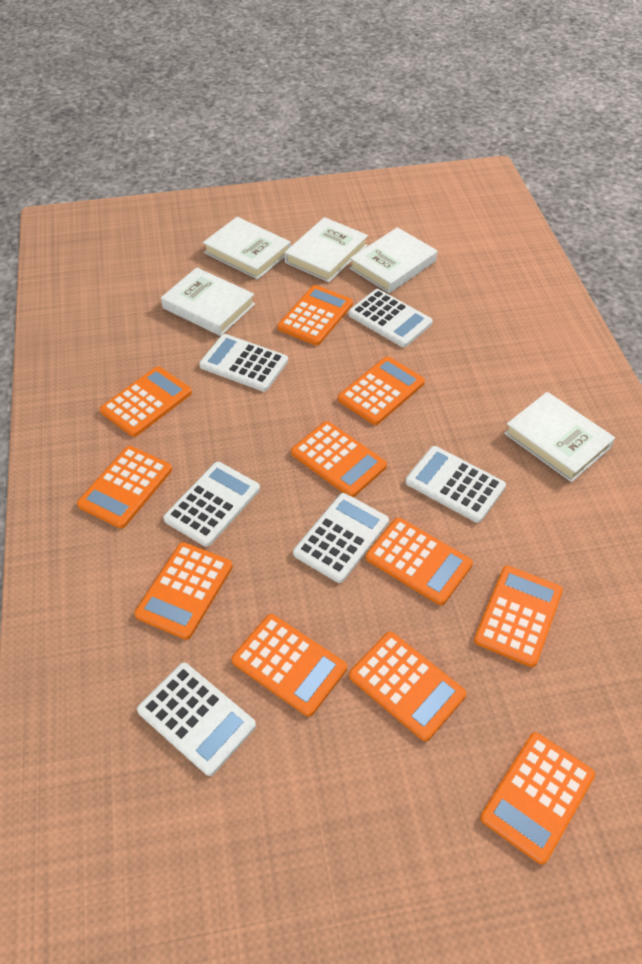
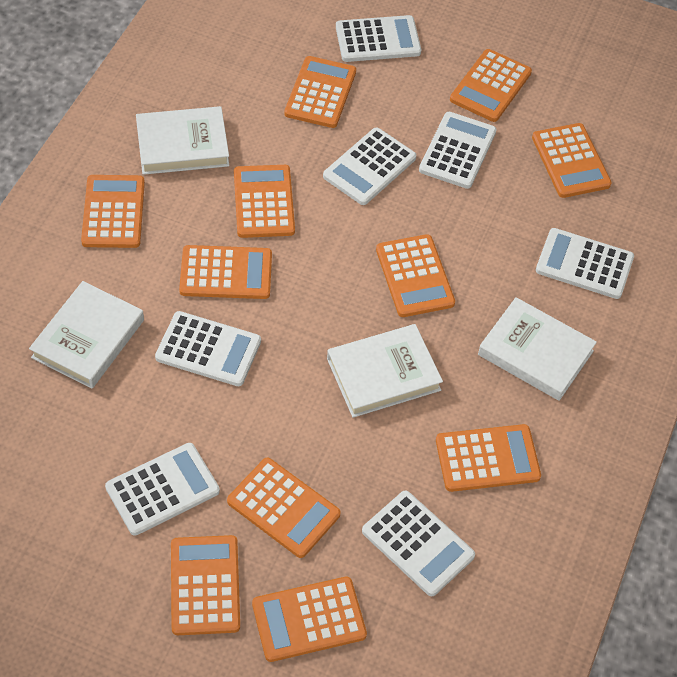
white book: 5 -> 4
white calculator: 6 -> 7

